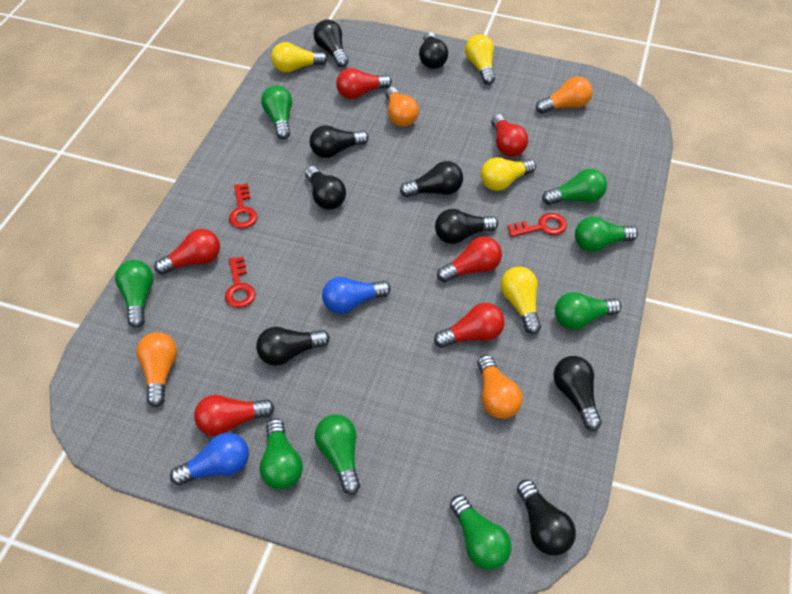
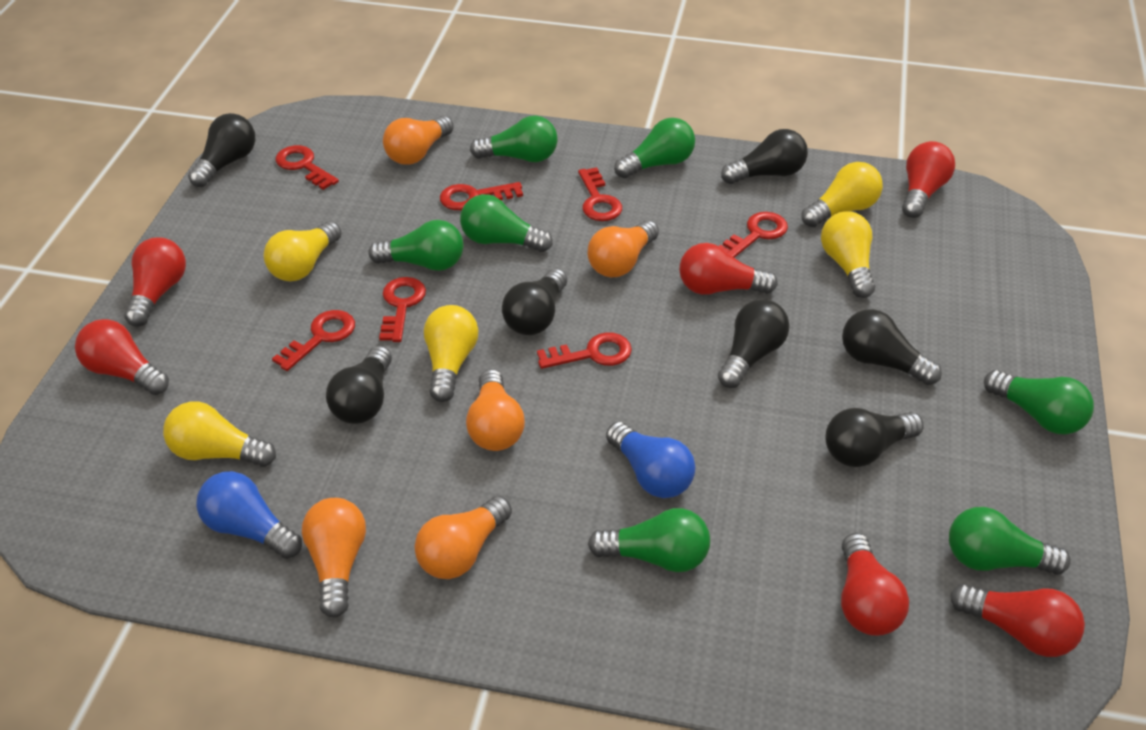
black light bulb: 9 -> 7
green light bulb: 8 -> 7
orange light bulb: 4 -> 5
red key: 3 -> 7
yellow light bulb: 4 -> 5

